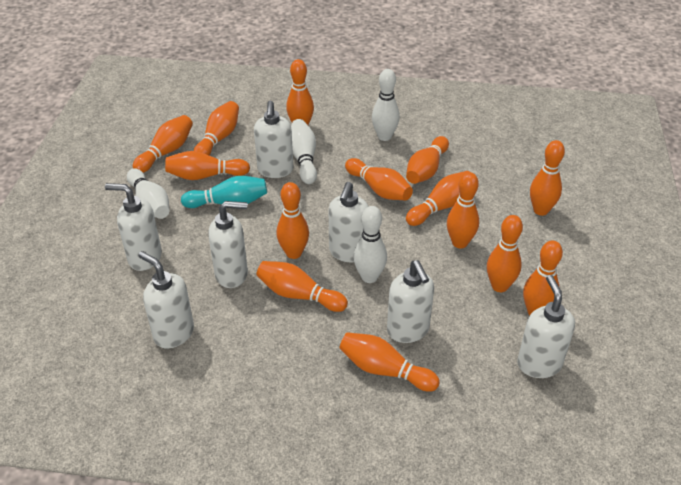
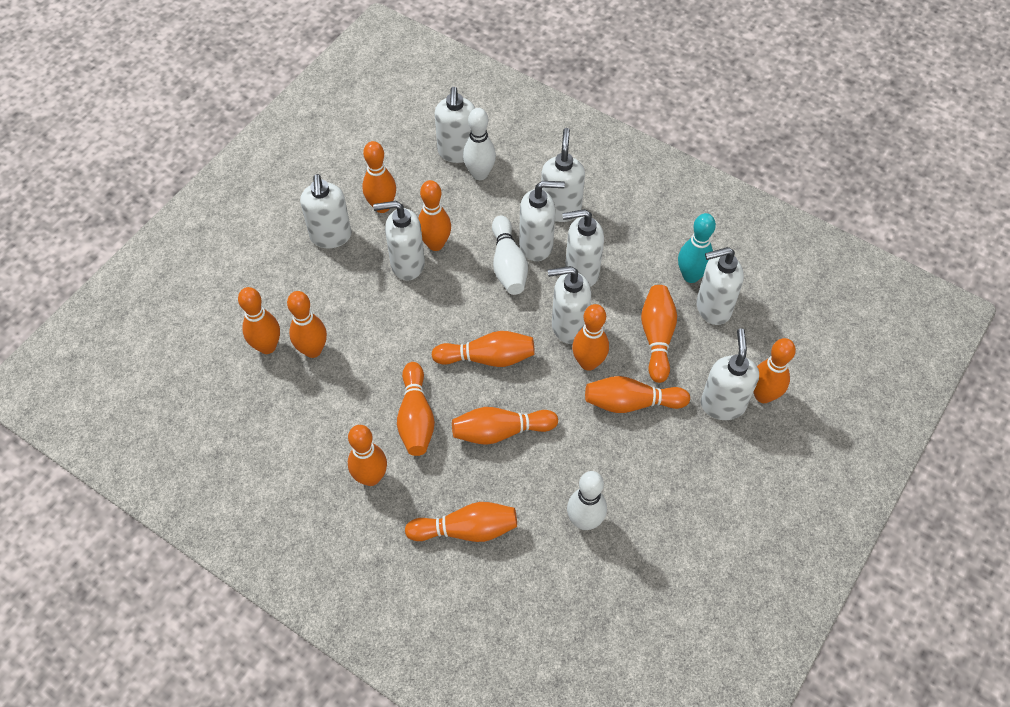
orange bowling pin: 14 -> 13
white bowling pin: 4 -> 3
white soap dispenser: 7 -> 9

